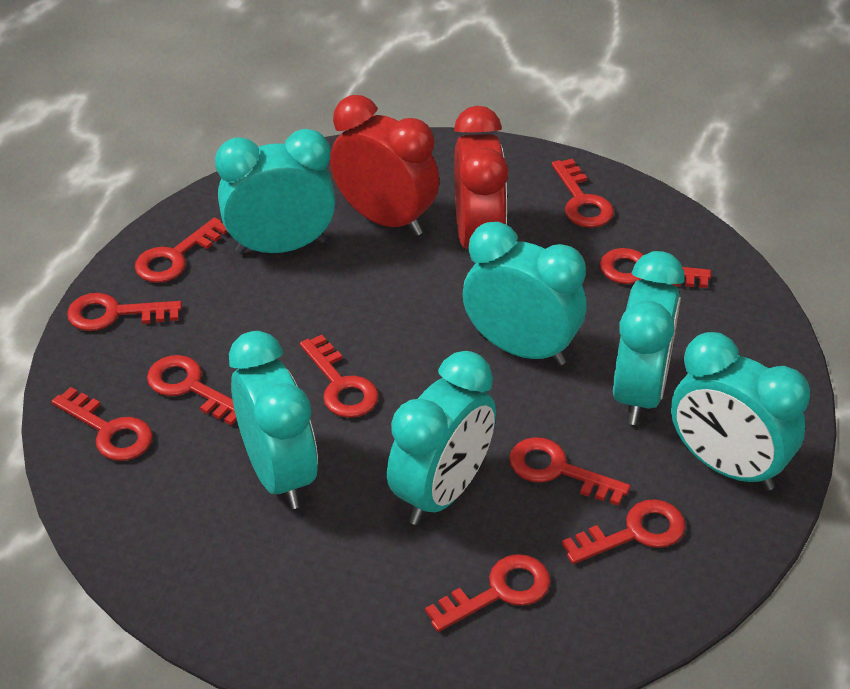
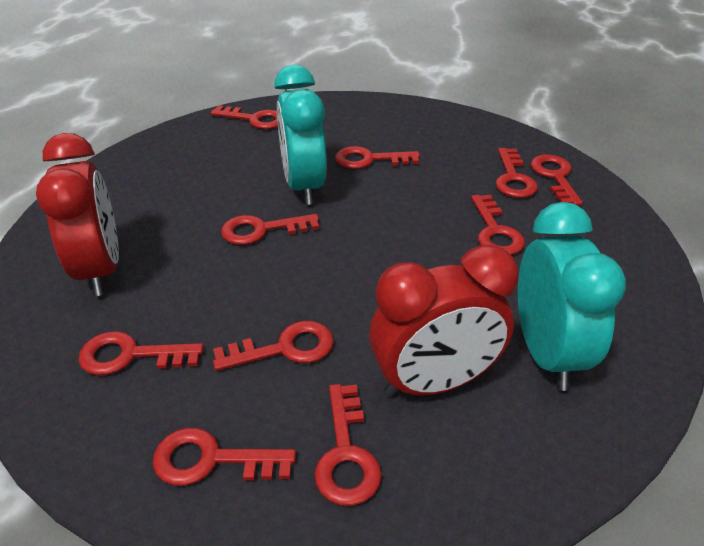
turquoise clock: 6 -> 2

